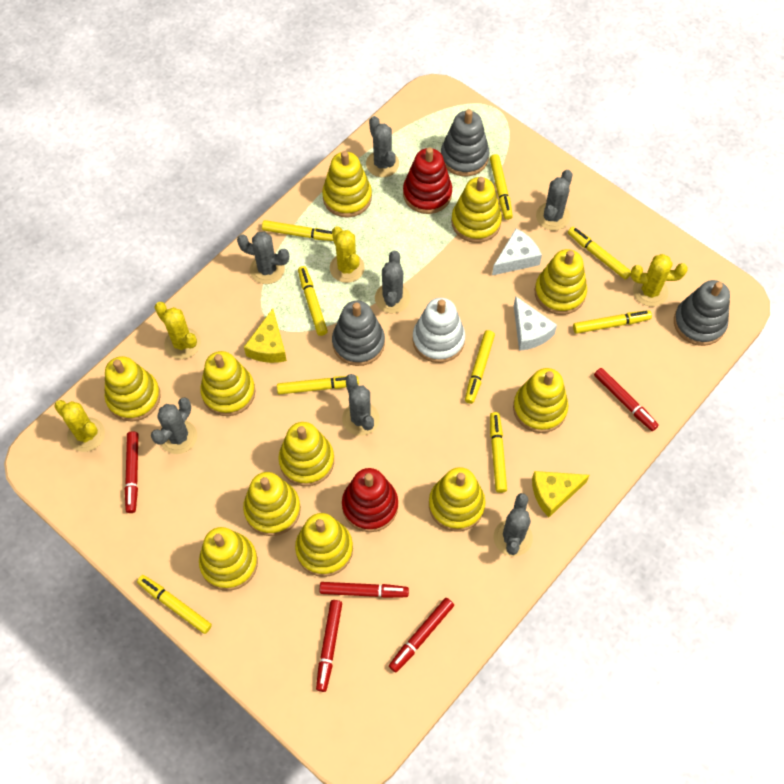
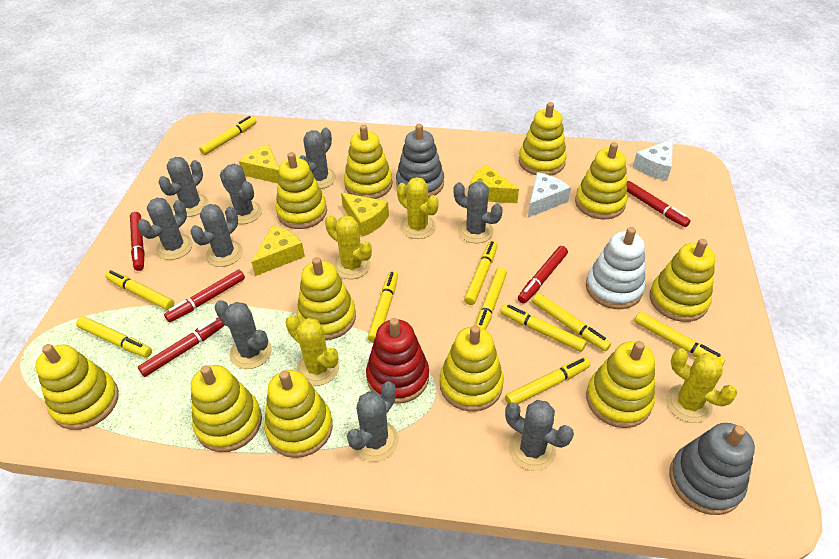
grey cactus: 7 -> 9
grey stacking toy: 3 -> 2
red stacking toy: 2 -> 1
yellow cheese: 2 -> 4
yellow marker: 9 -> 10

